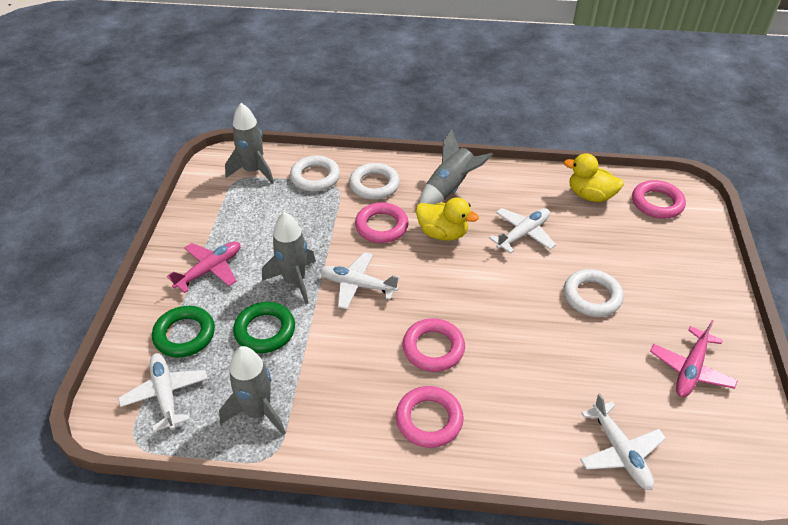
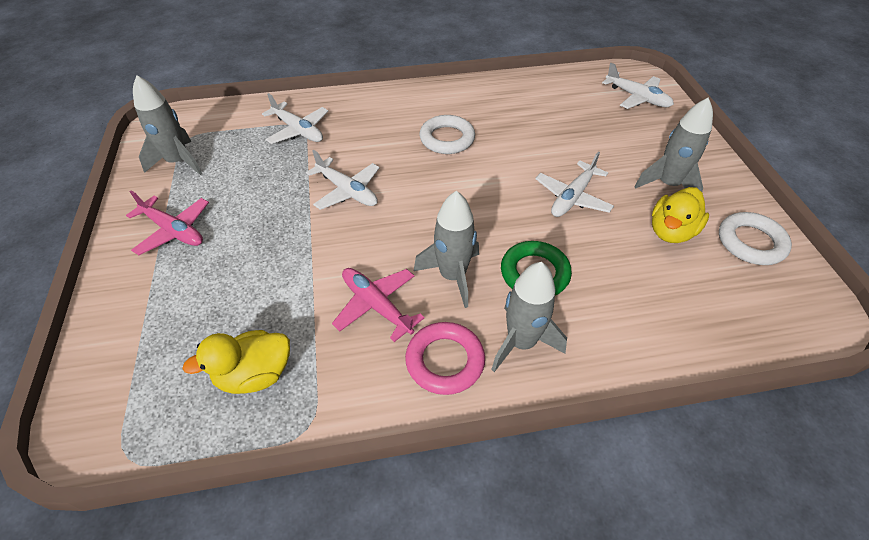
green ring: 2 -> 1
pink ring: 4 -> 1
white ring: 3 -> 2

